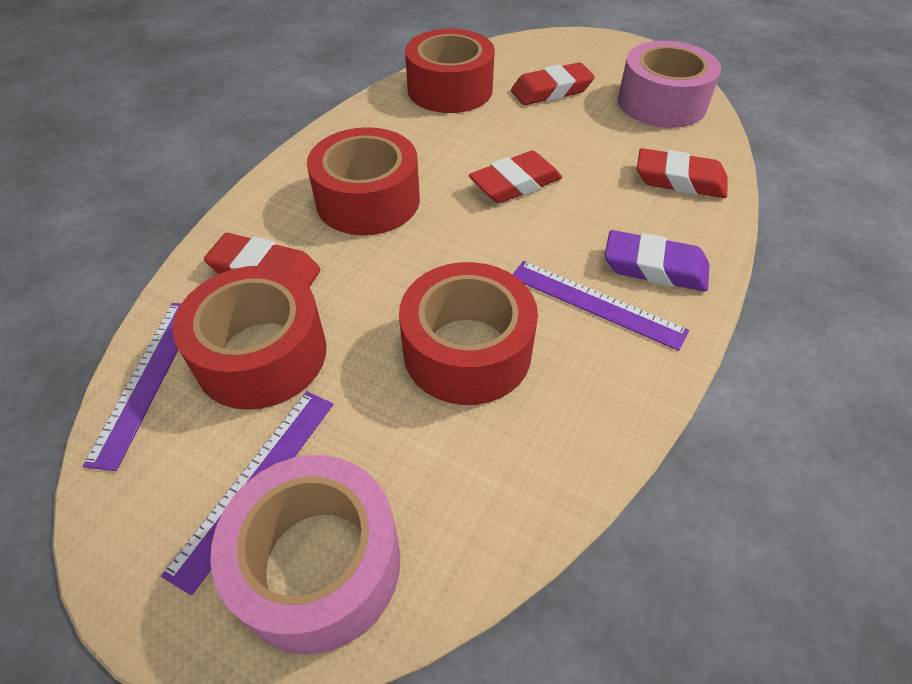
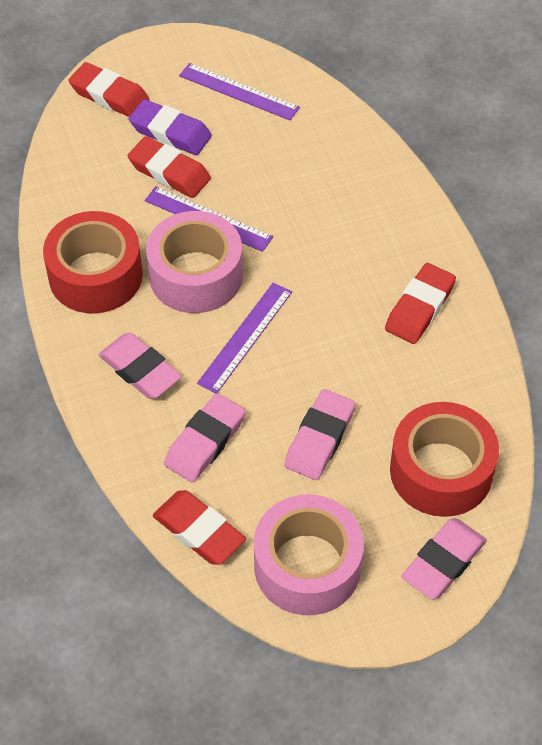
pink eraser: 0 -> 4
red tape: 4 -> 2

